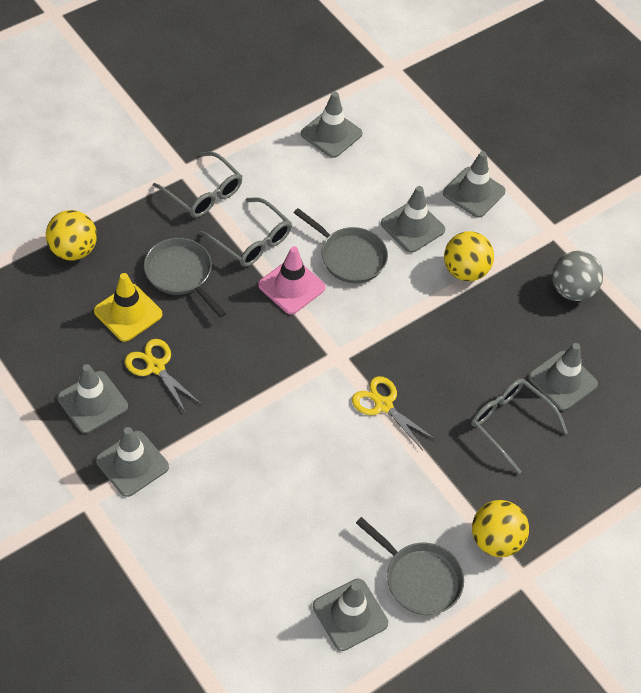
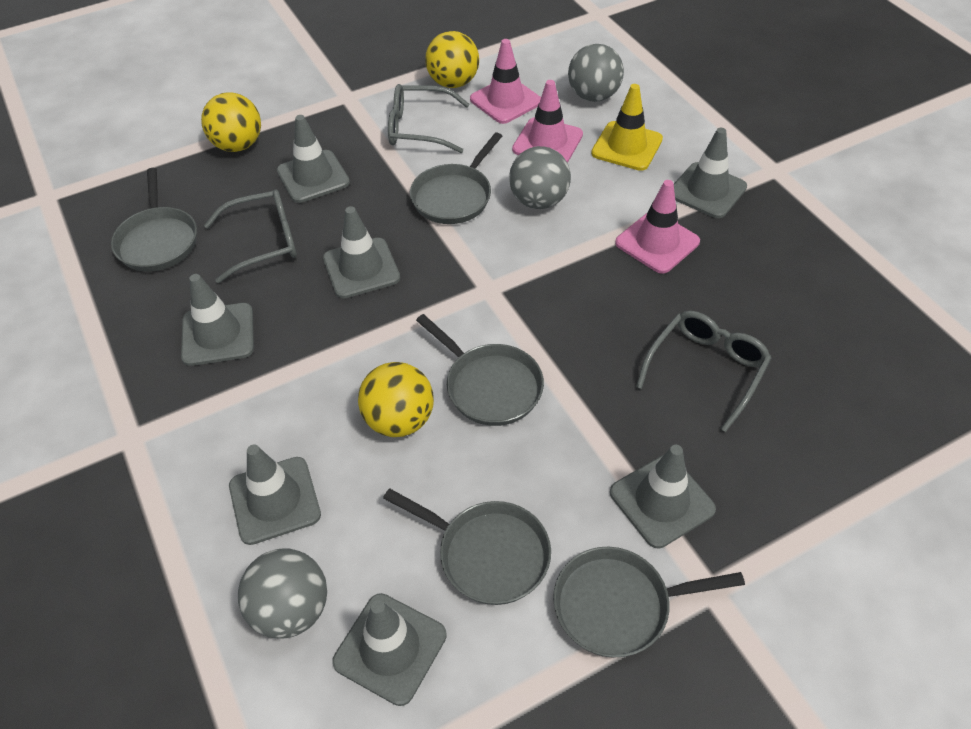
grey ball: 1 -> 3
grey pan: 3 -> 5
pink traffic cone: 1 -> 3
yellow scissors: 2 -> 0

